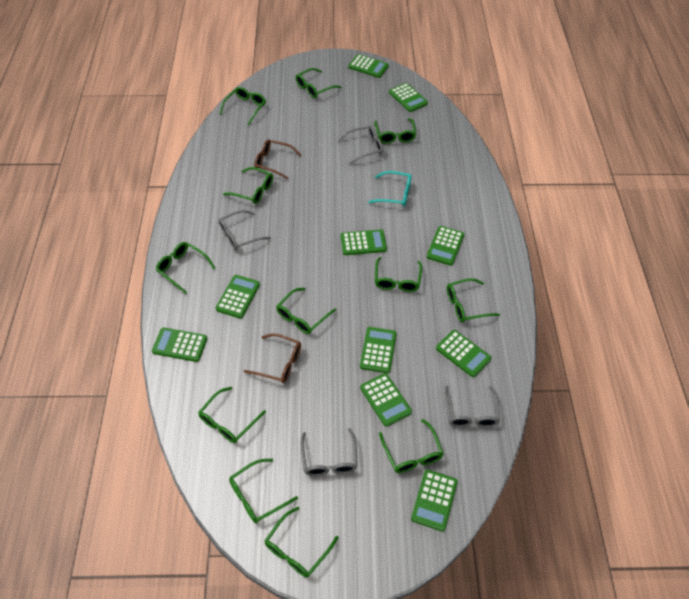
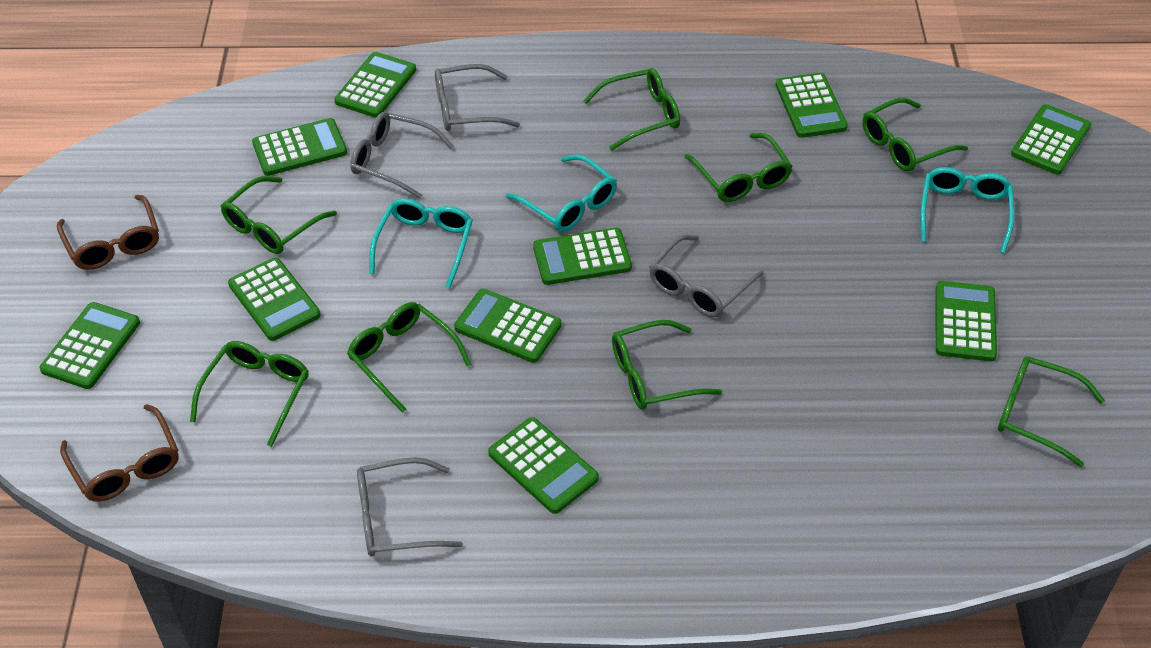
green glasses: 12 -> 8
turquoise glasses: 1 -> 3

